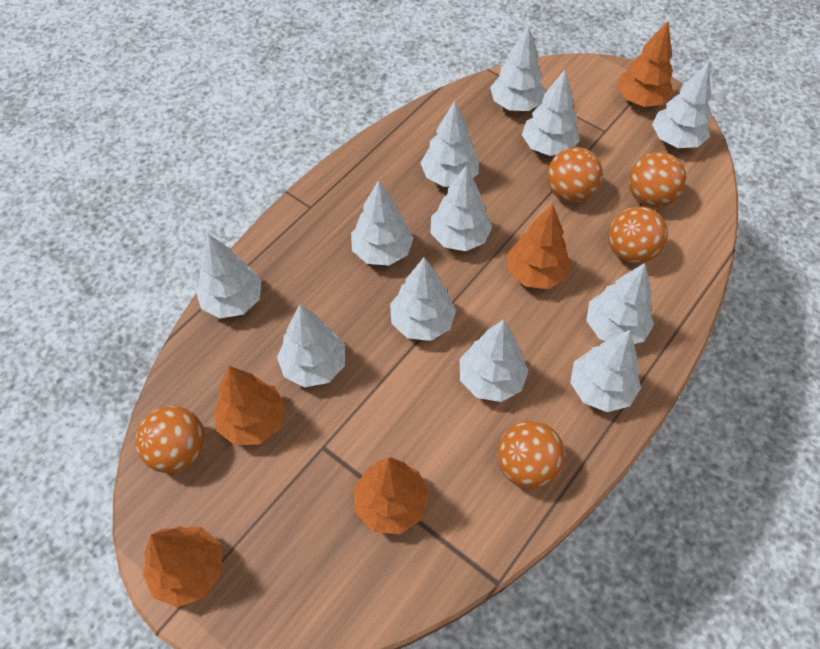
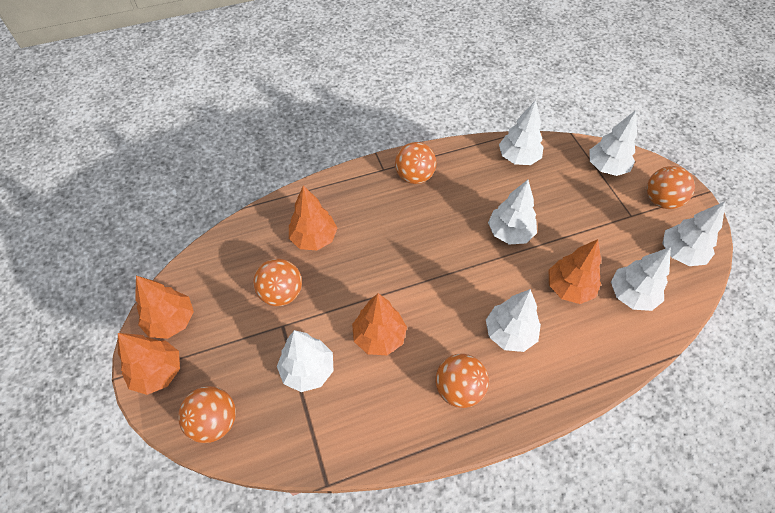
white tree: 12 -> 7

